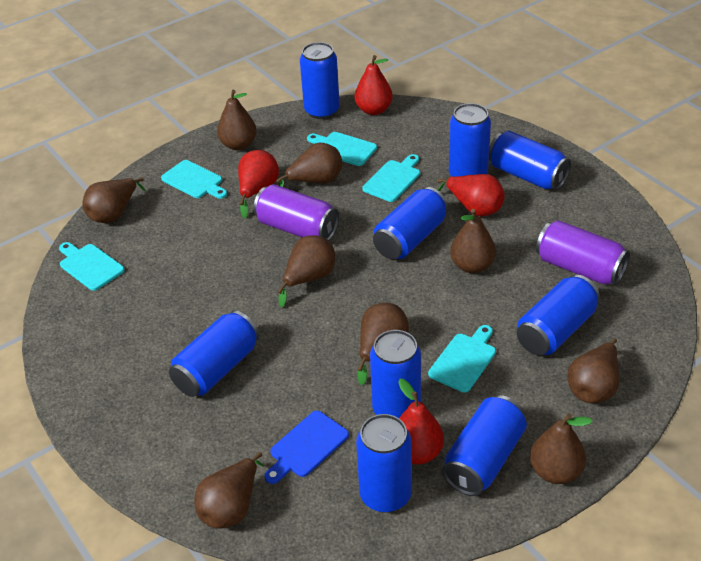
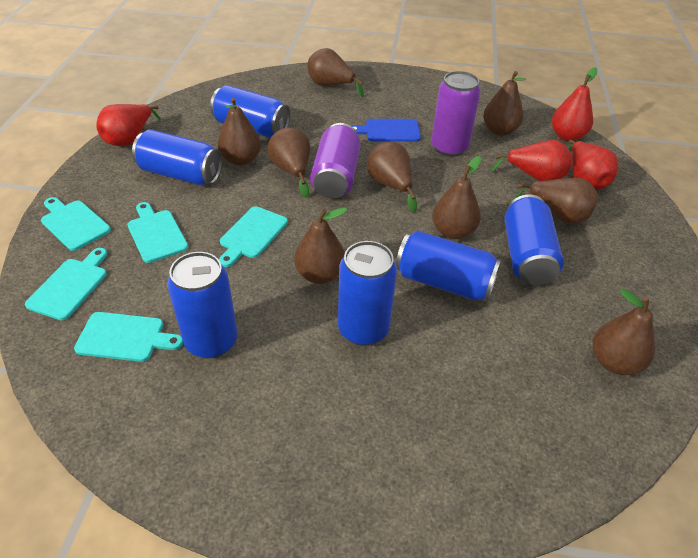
blue can: 9 -> 6

